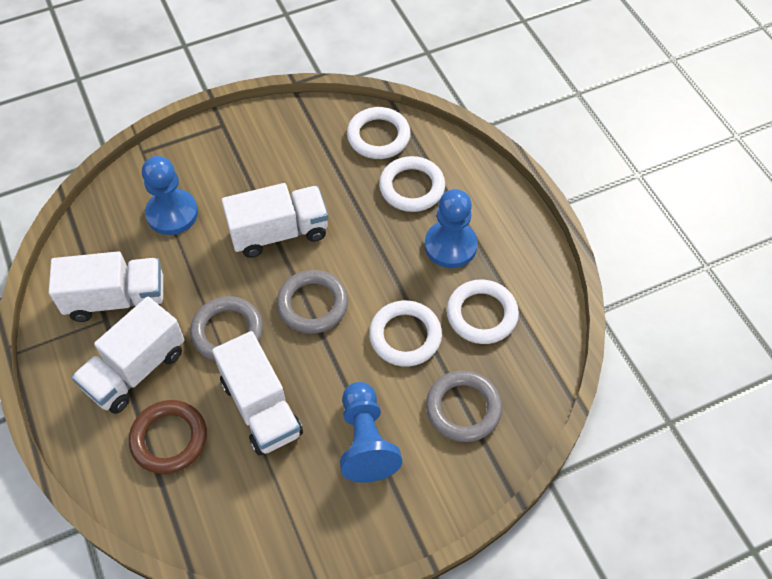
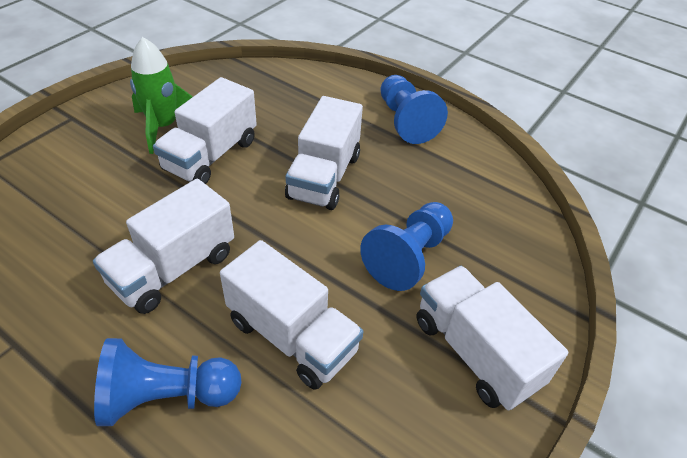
brown ring: 1 -> 0
green rocket: 0 -> 1
grey ring: 3 -> 0
white ring: 4 -> 0
white truck: 4 -> 5

